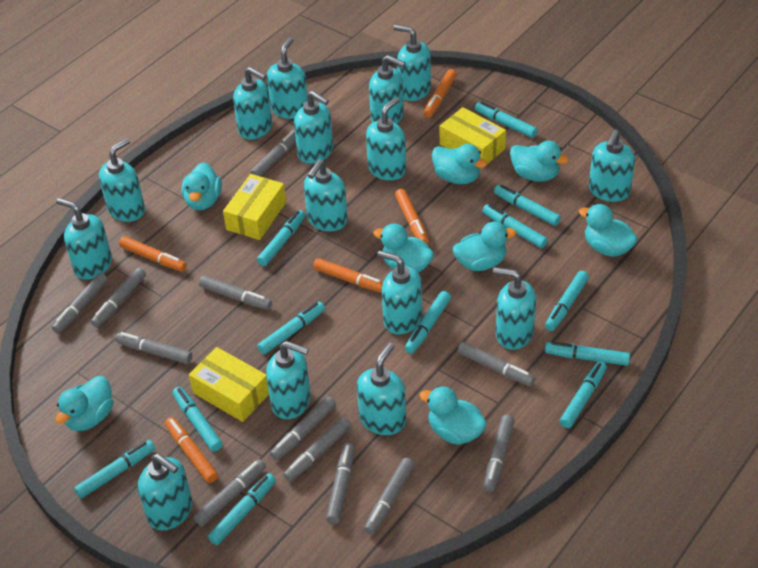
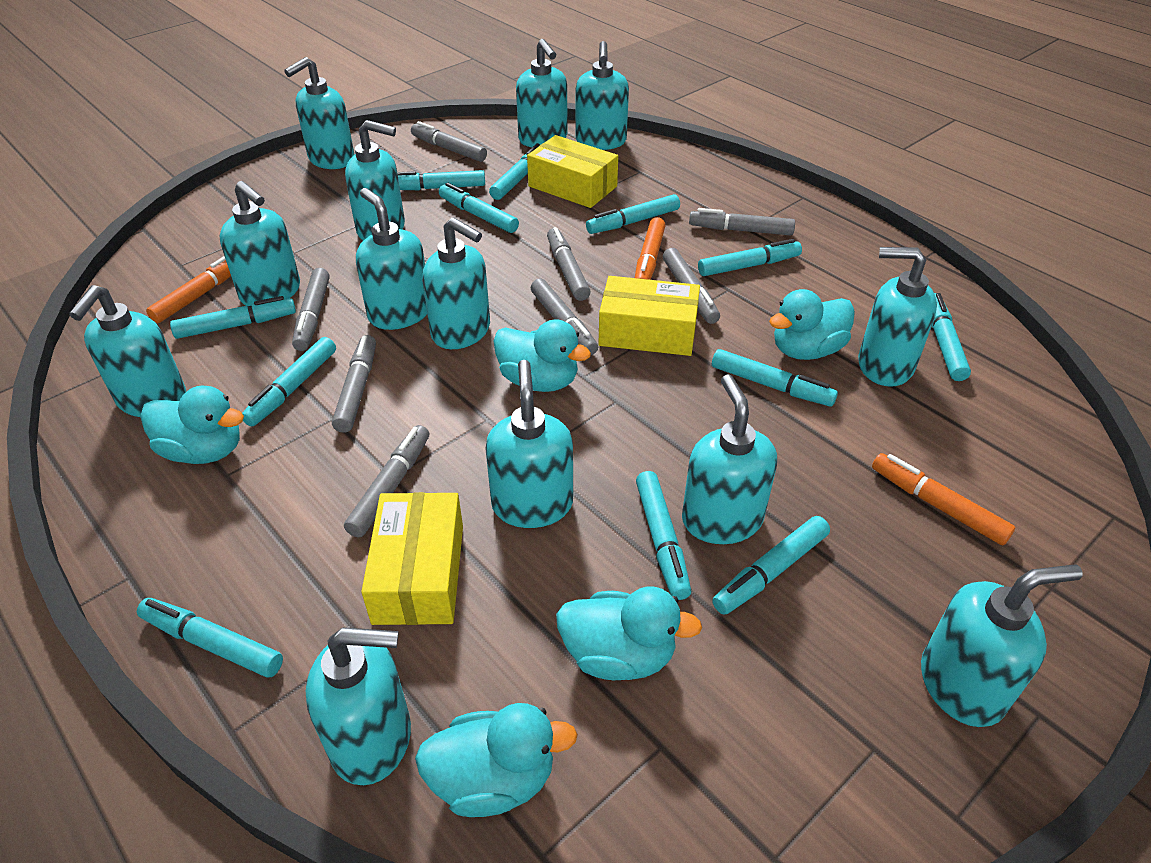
grey marker: 12 -> 8
orange marker: 5 -> 3
turquoise duck: 8 -> 5
turquoise soap dispenser: 15 -> 13

